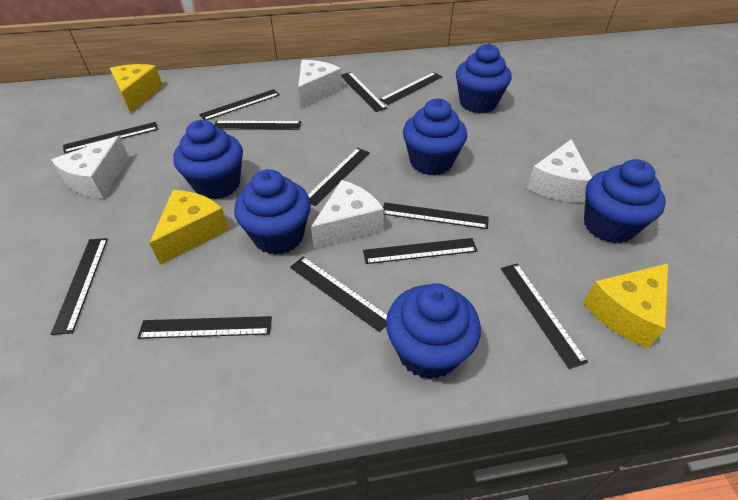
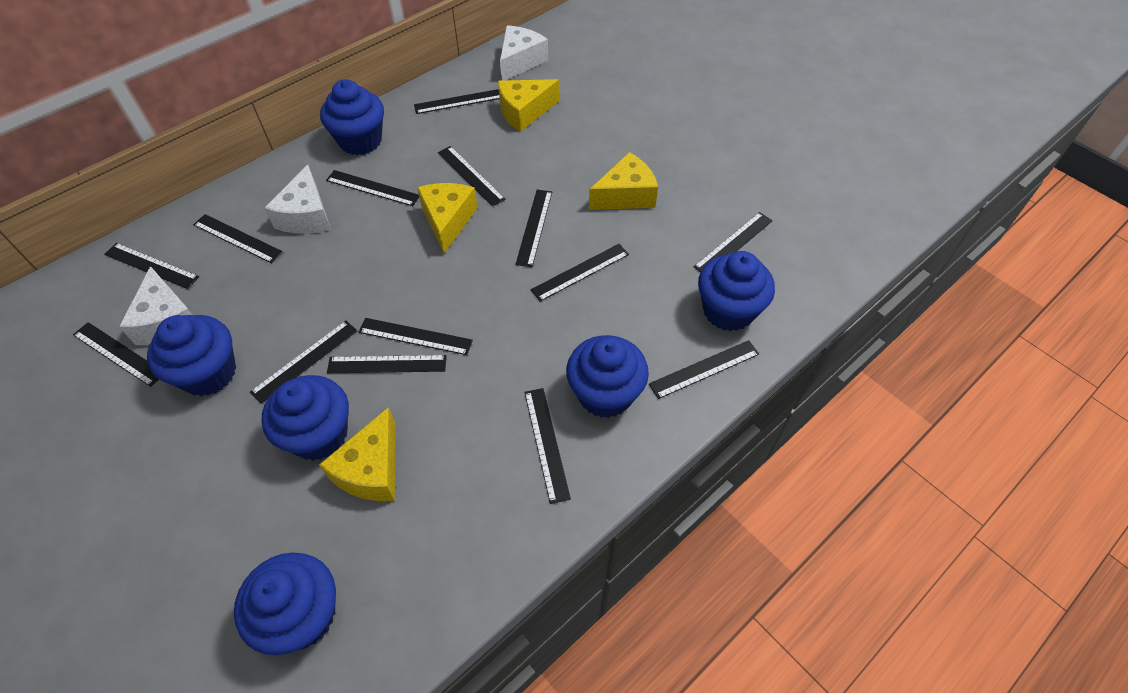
black ruler: 12 -> 14
white cheese: 4 -> 3
yellow cheese: 3 -> 4

